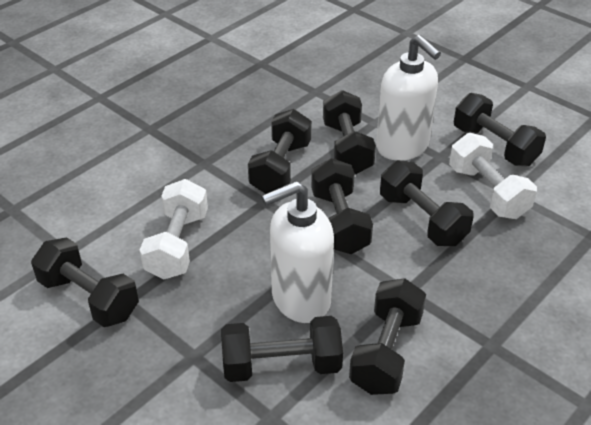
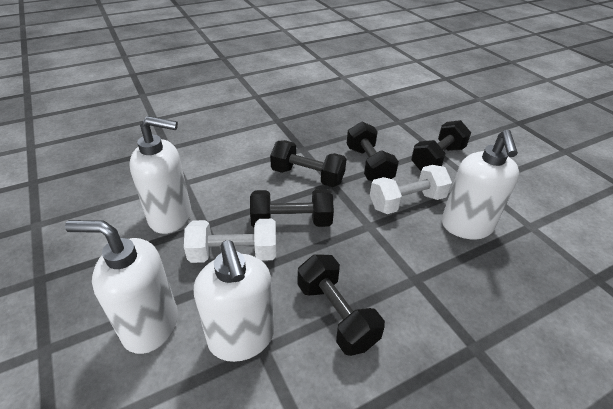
black dumbbell: 8 -> 5
white soap dispenser: 2 -> 4

